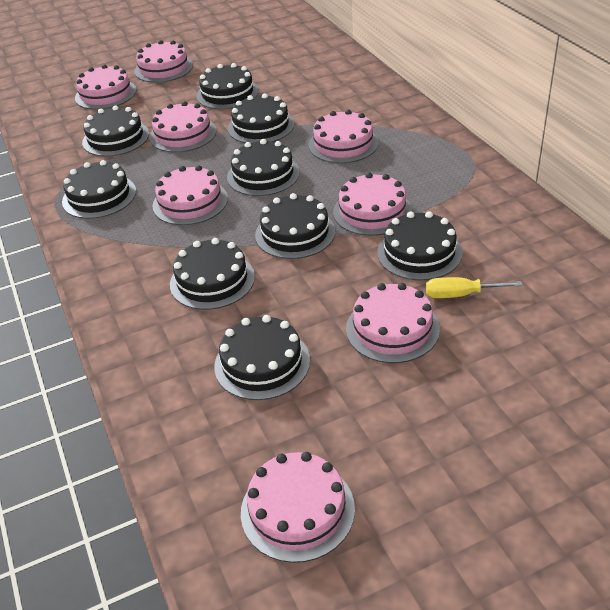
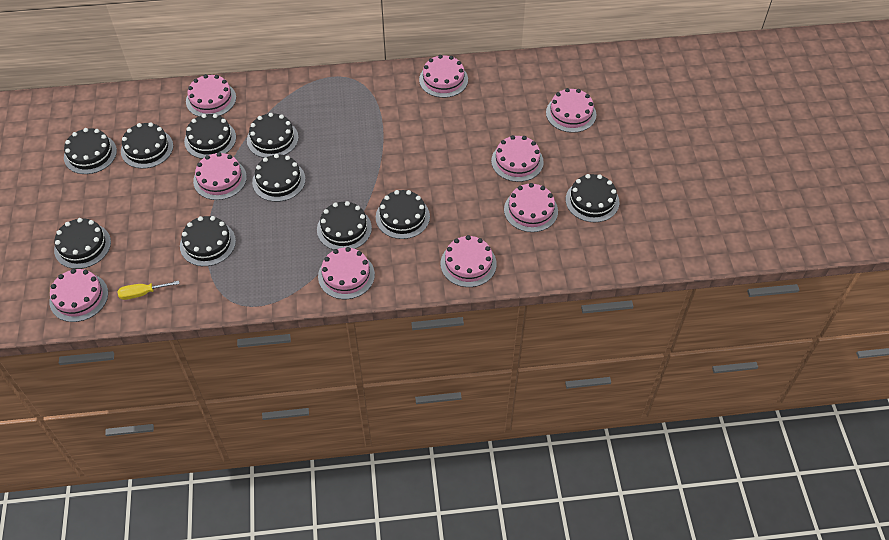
black cake: 9 -> 10
pink cake: 8 -> 9

